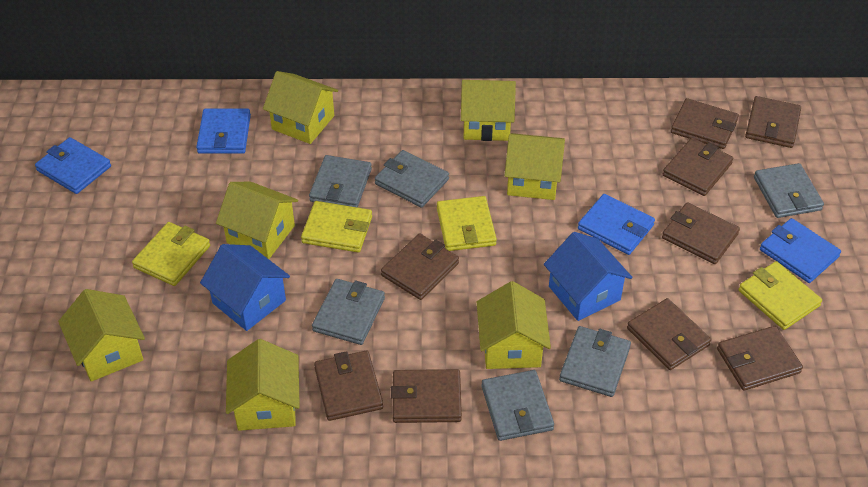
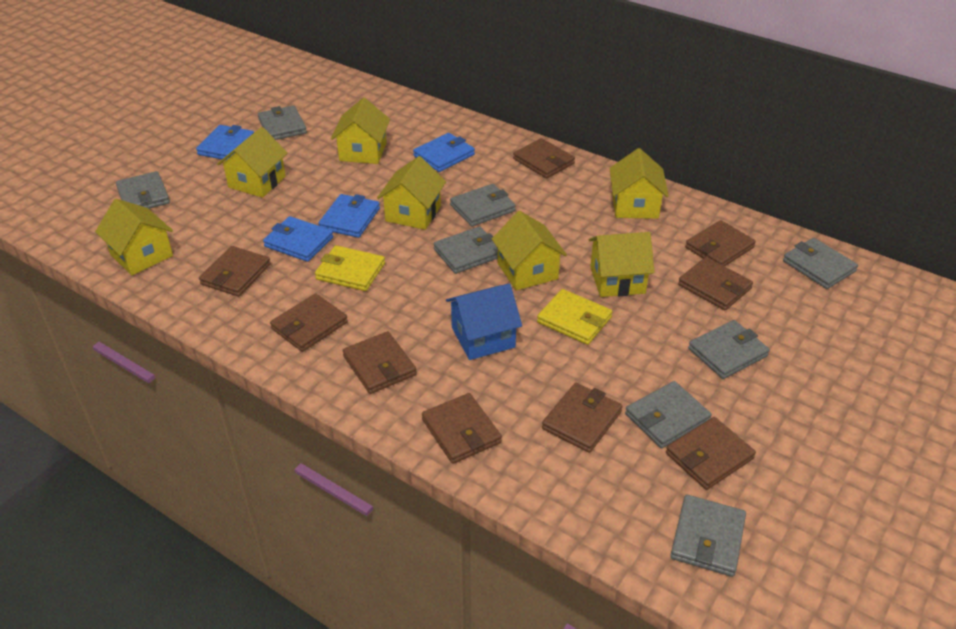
blue house: 2 -> 1
grey wallet: 6 -> 8
yellow wallet: 4 -> 2

